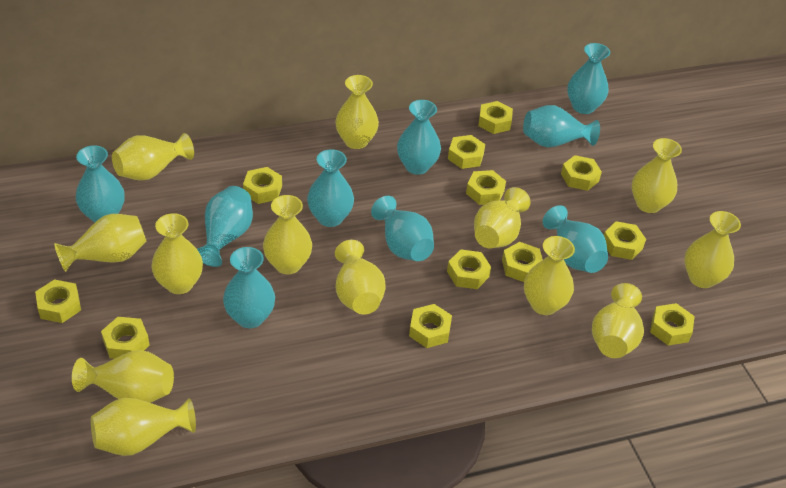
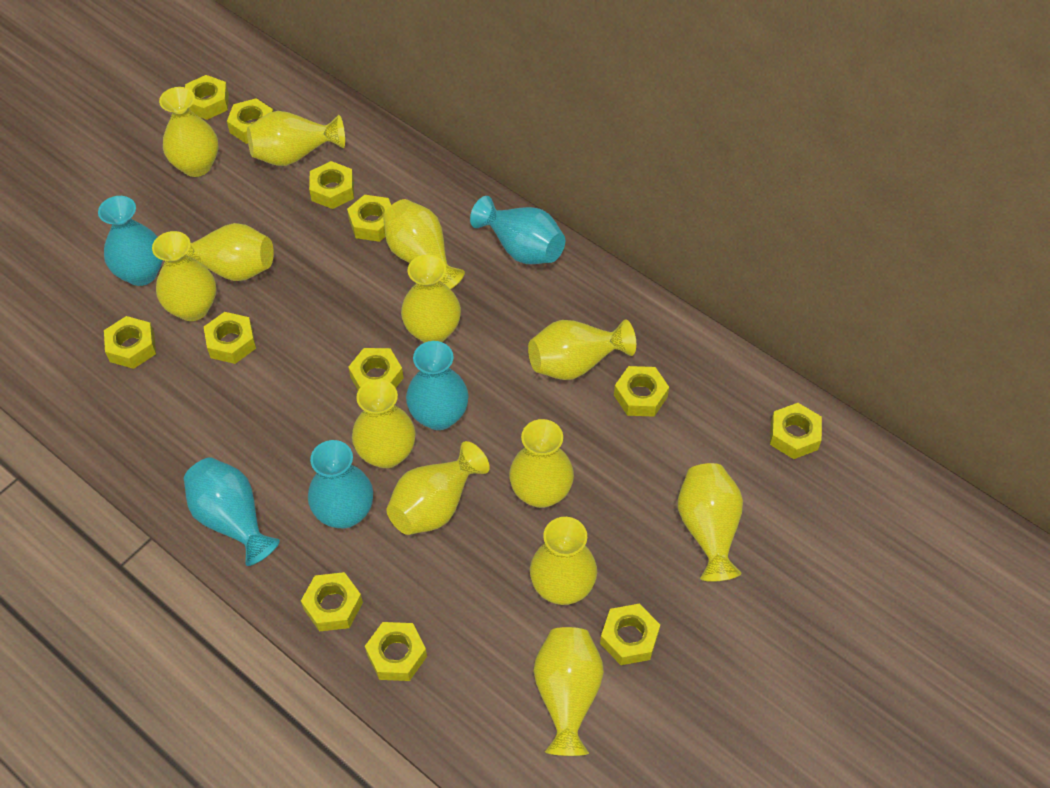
turquoise vase: 9 -> 5

